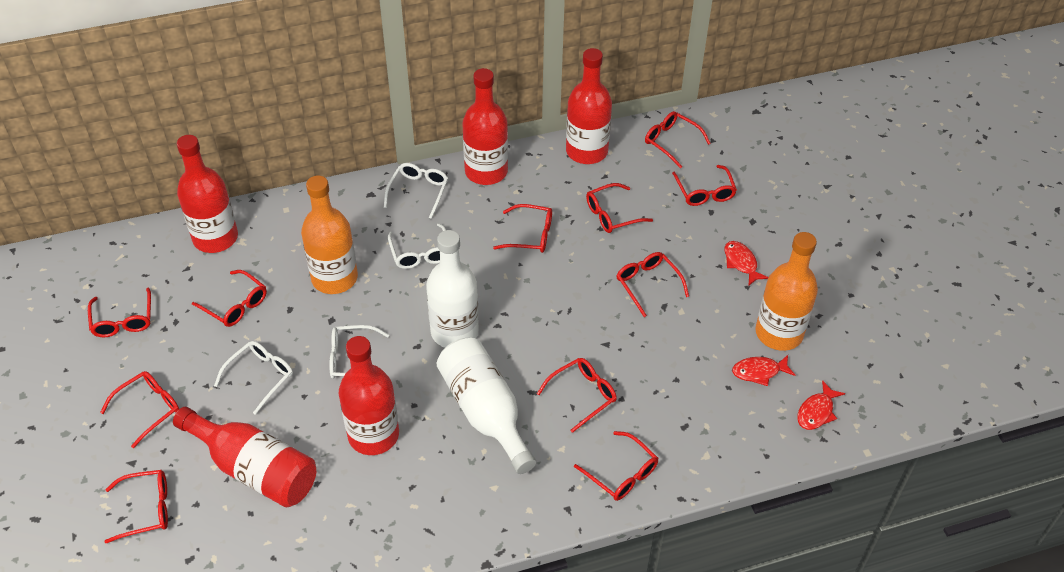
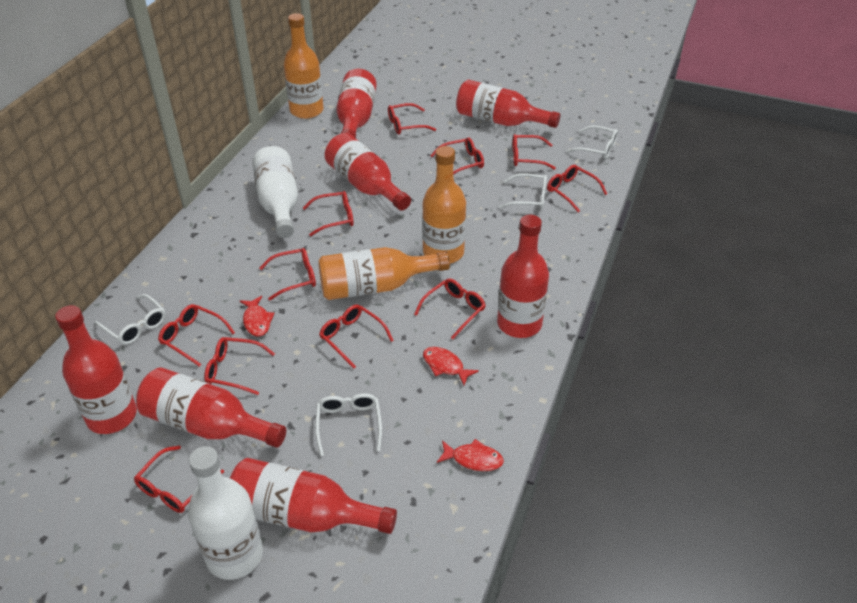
orange bottle: 2 -> 3
red bottle: 5 -> 7

